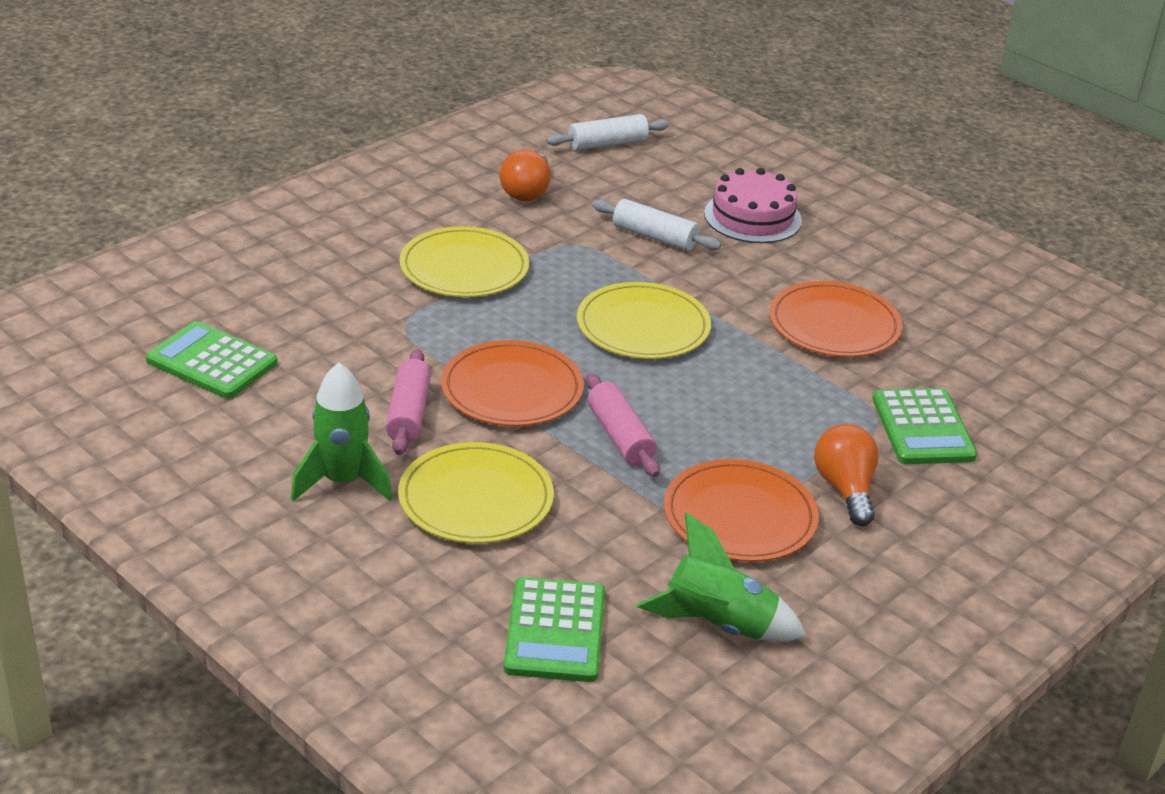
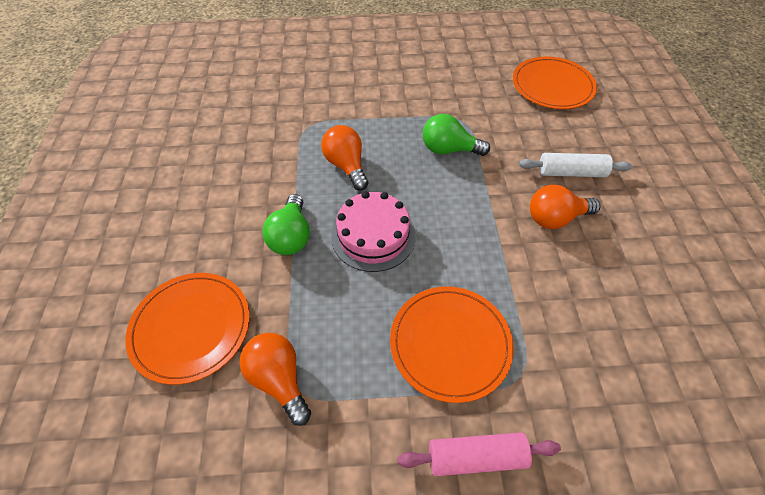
green calculator: 3 -> 0
green light bulb: 0 -> 2
green rocket: 2 -> 0
orange light bulb: 2 -> 3
pink rolling pin: 2 -> 1
white rolling pin: 2 -> 1
yellow plate: 3 -> 0

